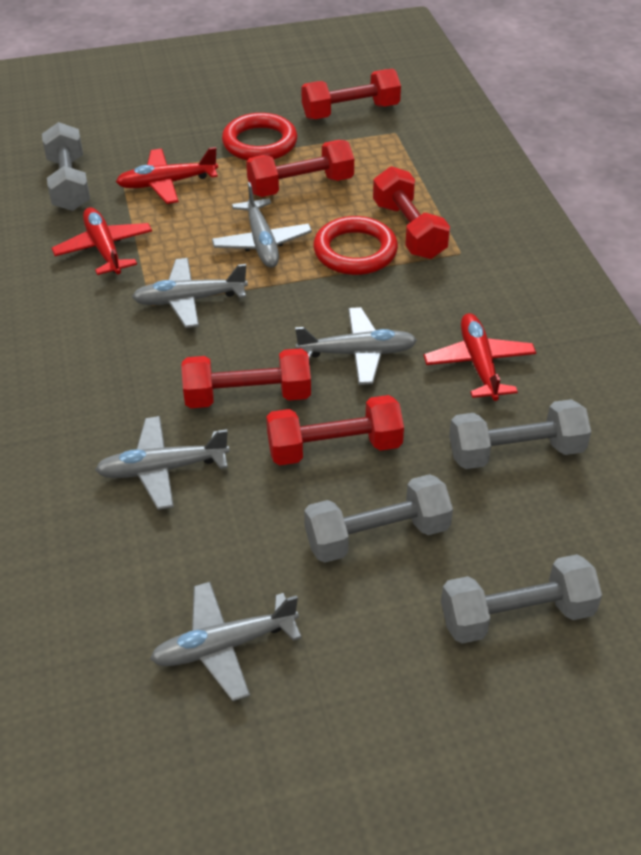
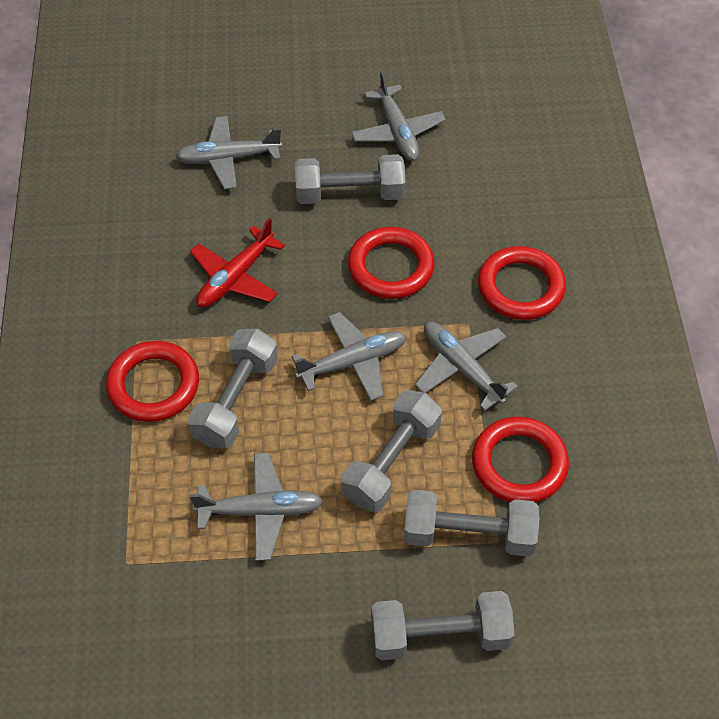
grey dumbbell: 4 -> 5
red dumbbell: 5 -> 0
red plane: 3 -> 1
red ring: 2 -> 4

